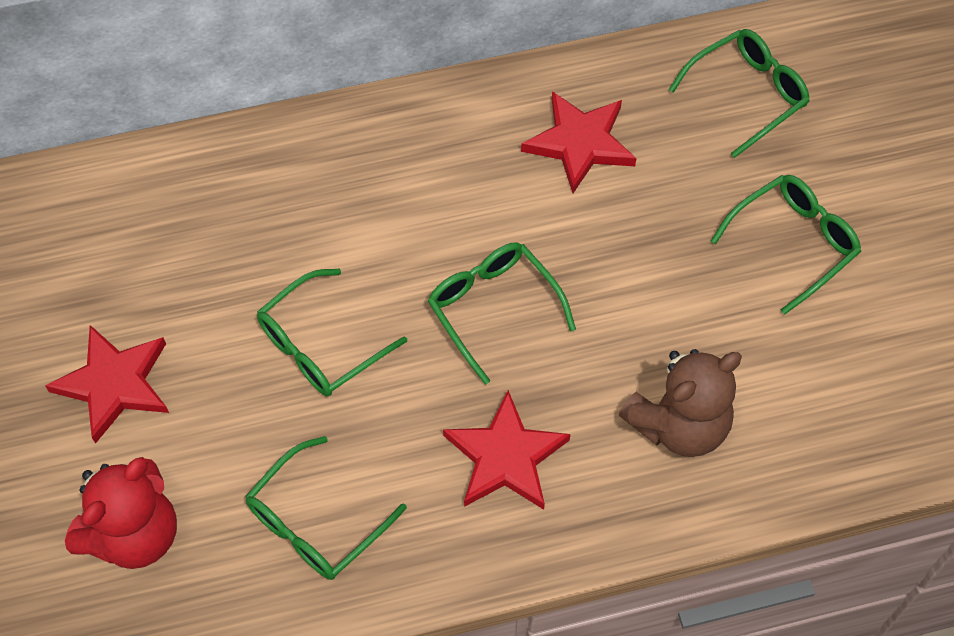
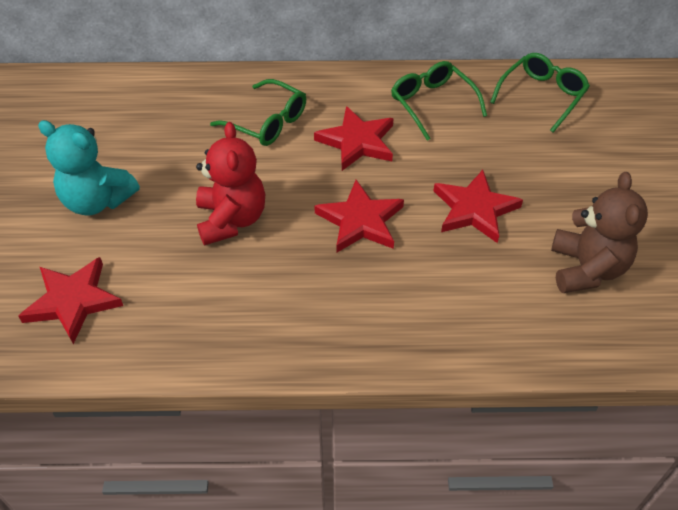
green glasses: 5 -> 3
red star: 3 -> 4
turquoise teddy bear: 0 -> 1

